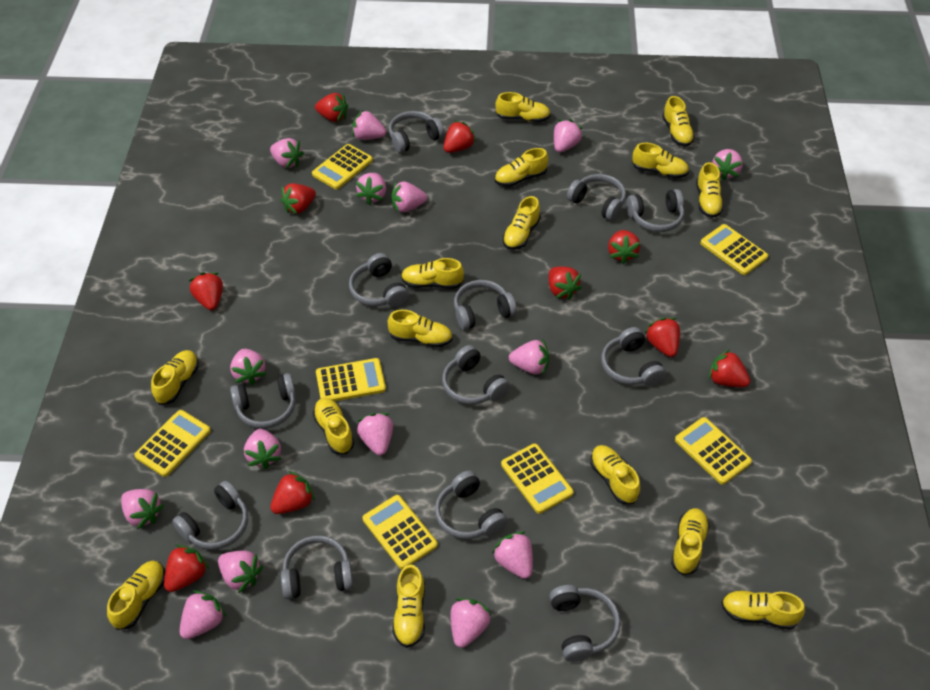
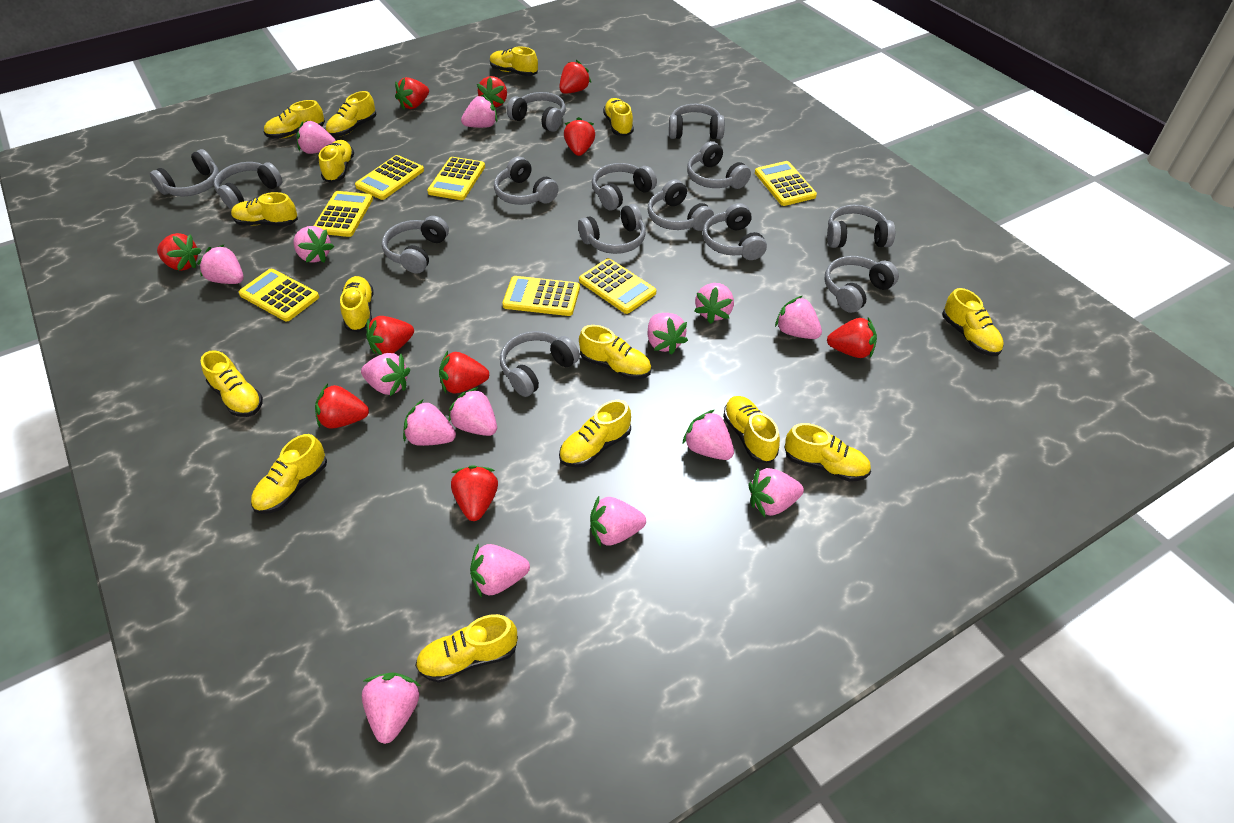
grey headphones: 12 -> 14

